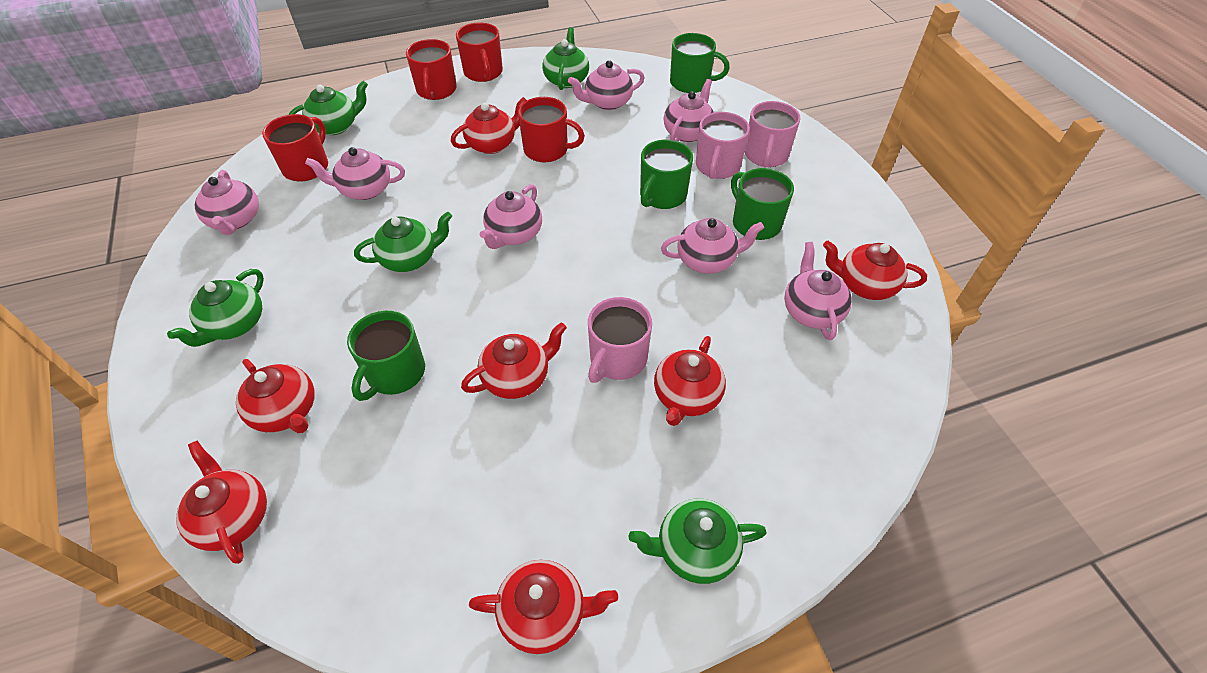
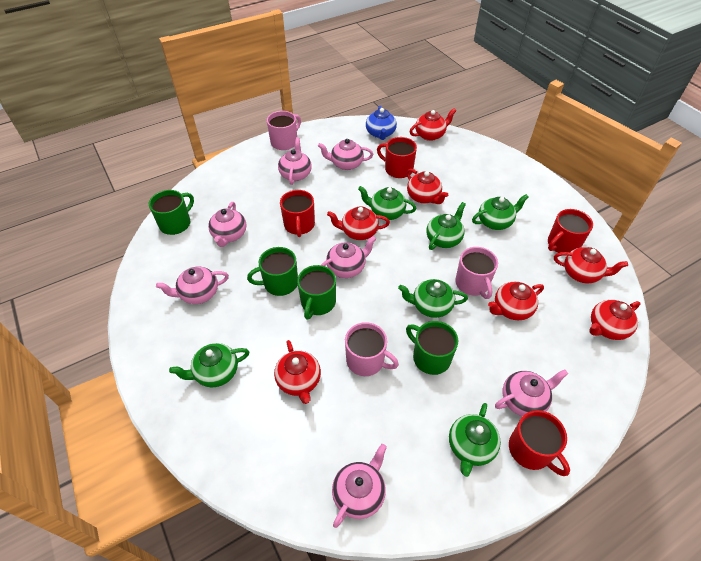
blue teapot: 0 -> 1
green teapot: 5 -> 6

